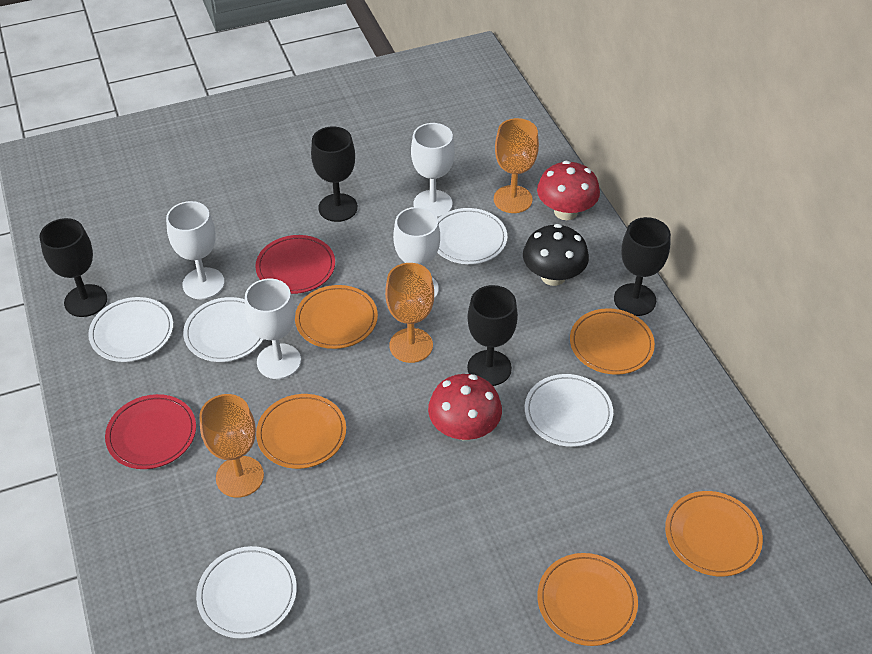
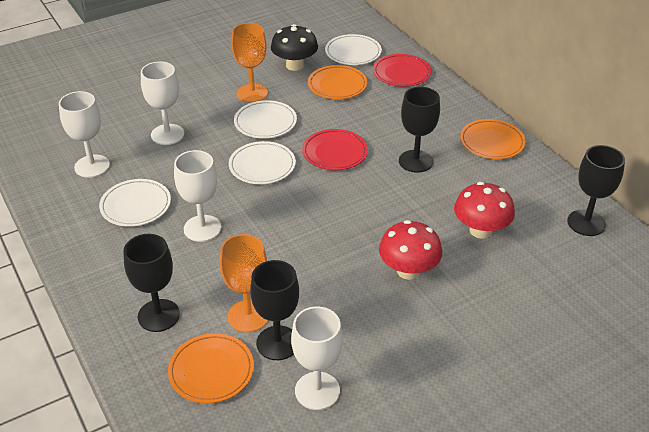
orange goblet: 3 -> 2
orange plate: 5 -> 3
white plate: 5 -> 4

